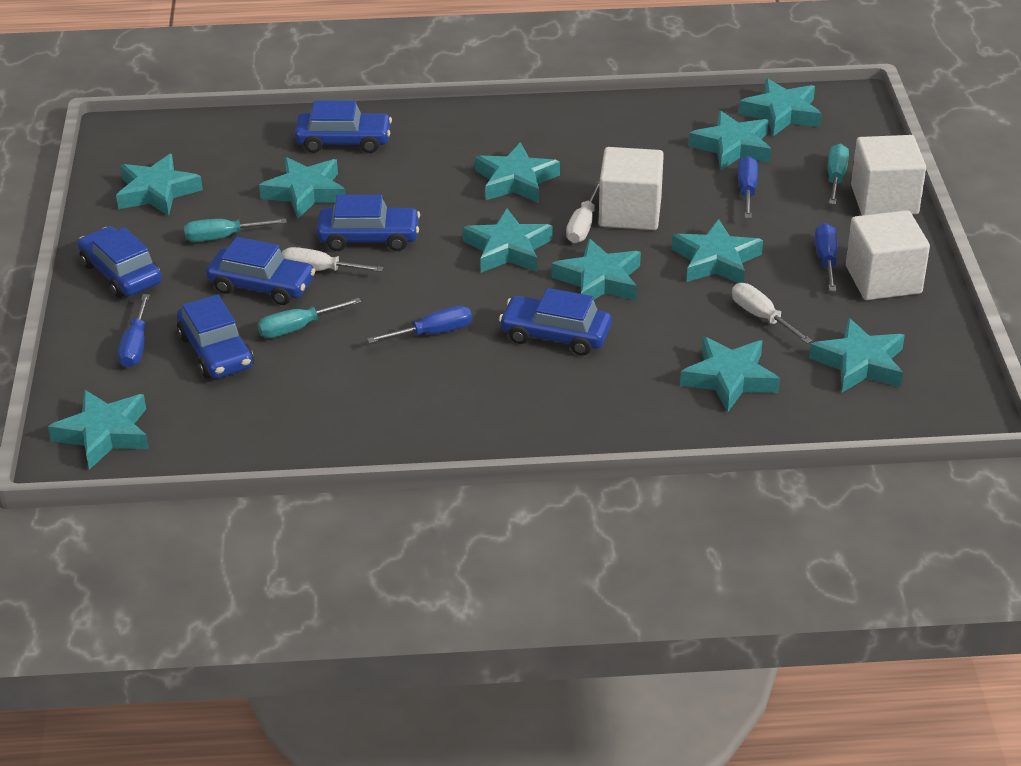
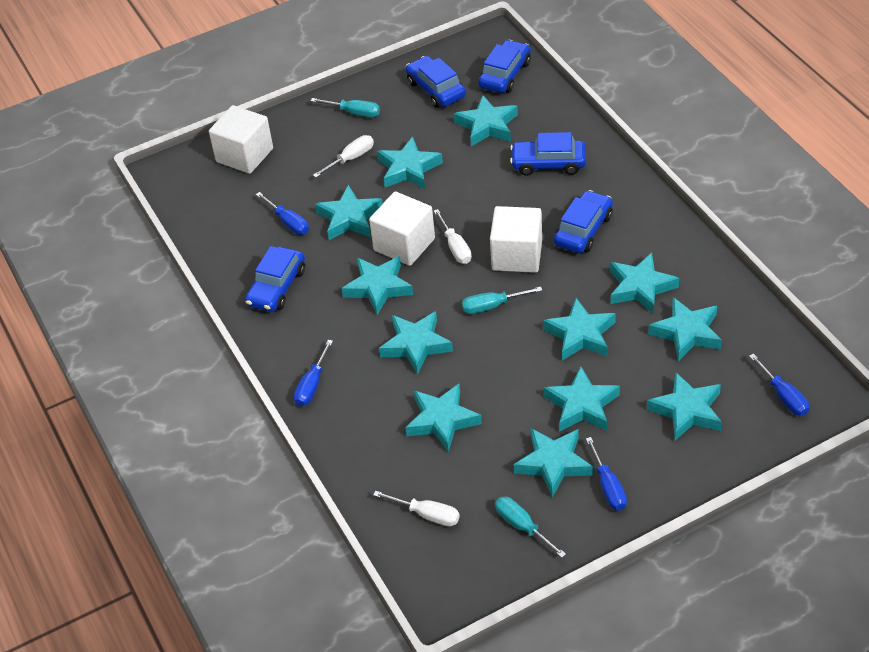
blue car: 6 -> 5
turquoise star: 11 -> 12

